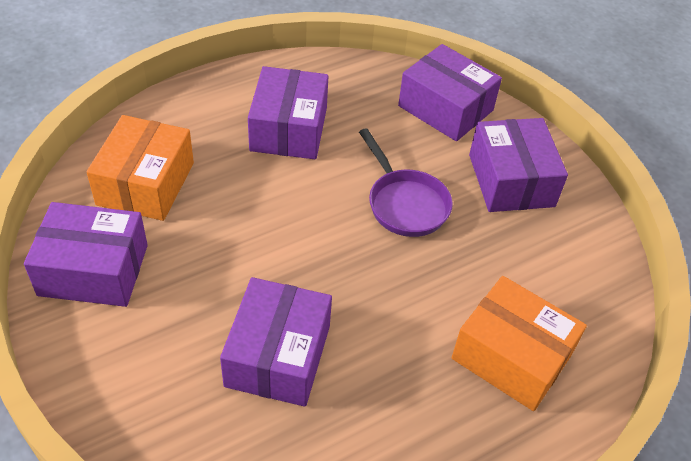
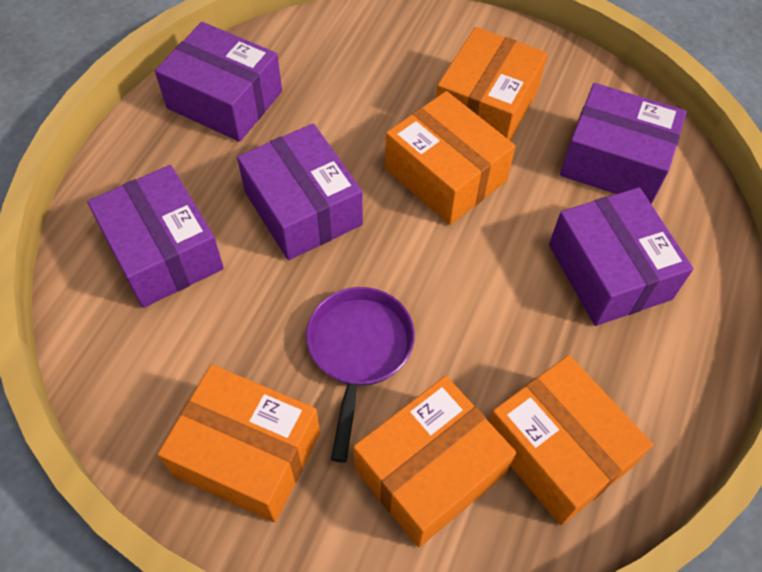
orange box: 2 -> 5

